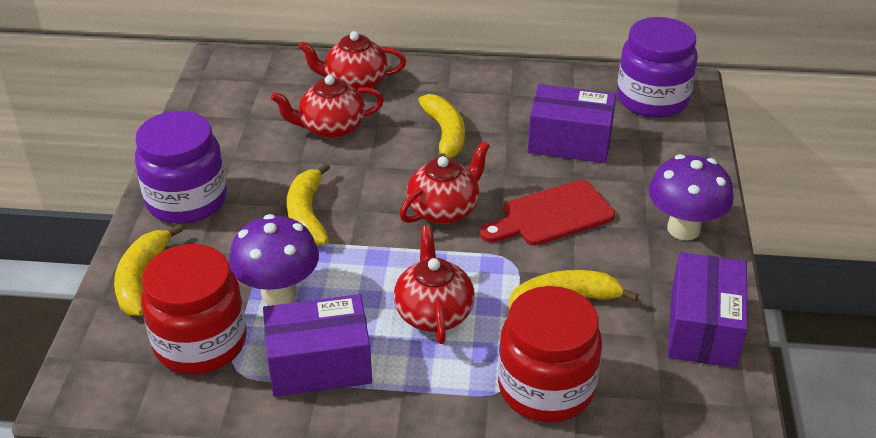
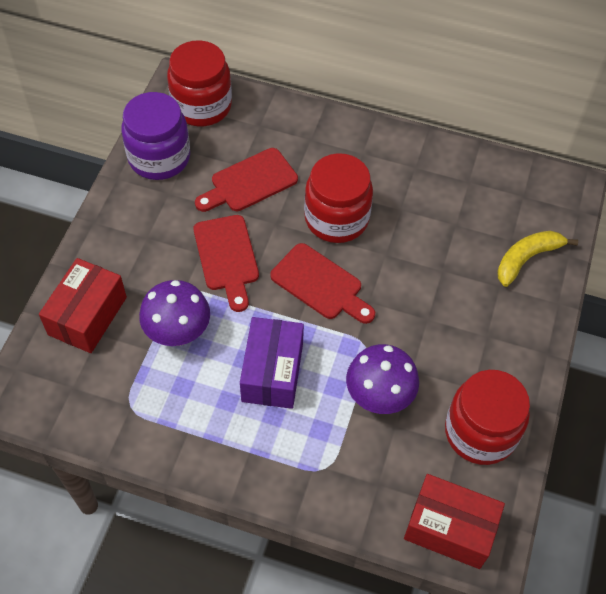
purple box: 3 -> 1
purple jar: 2 -> 1
red box: 0 -> 2
red cutting board: 1 -> 3
red jar: 2 -> 3
red teapot: 4 -> 0
yellow banana: 4 -> 1

